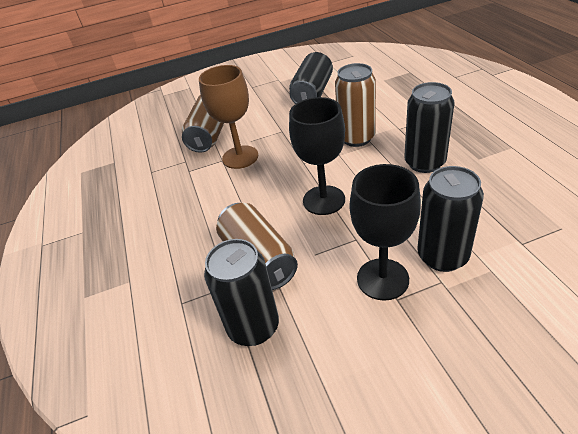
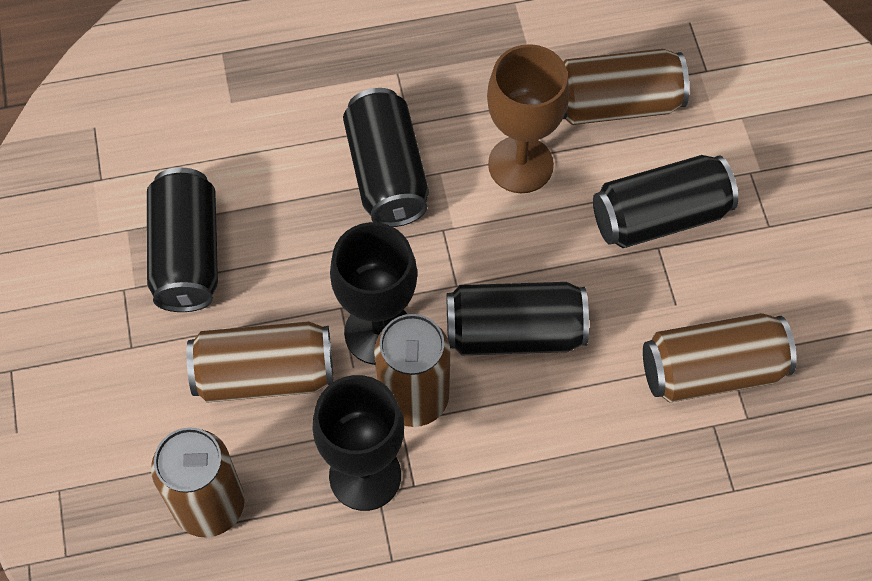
brown can: 3 -> 5

